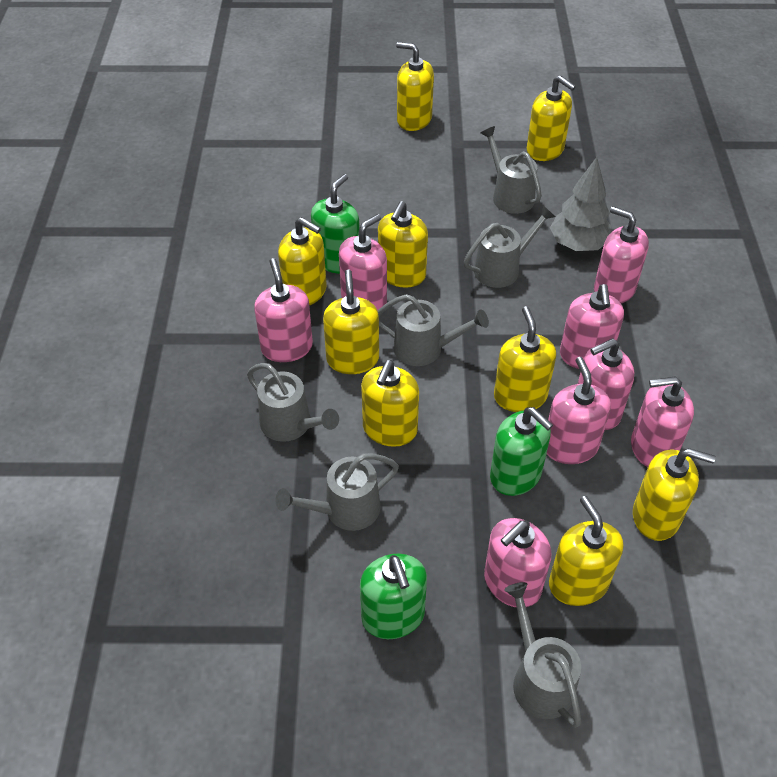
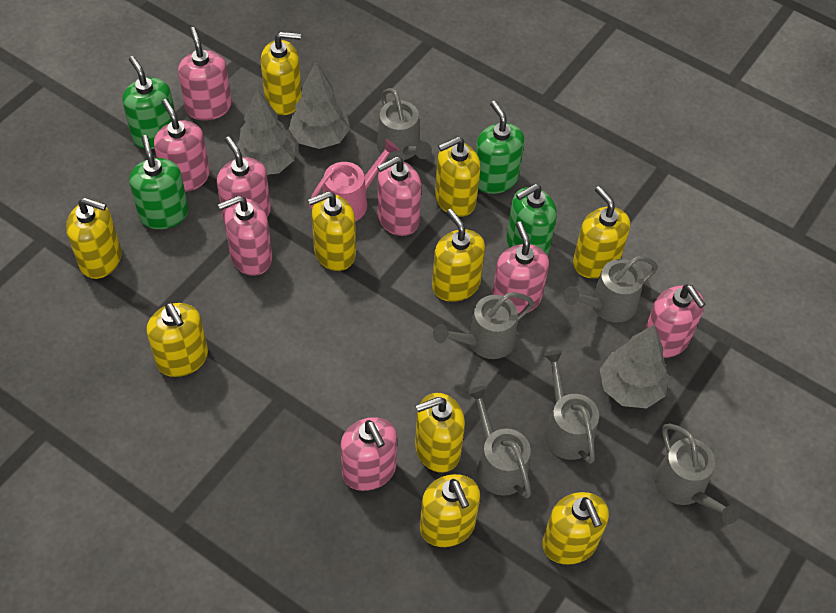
green soap dispenser: 3 -> 4
grey tree: 1 -> 3
pink watering can: 0 -> 1
yellow soap dispenser: 9 -> 10

